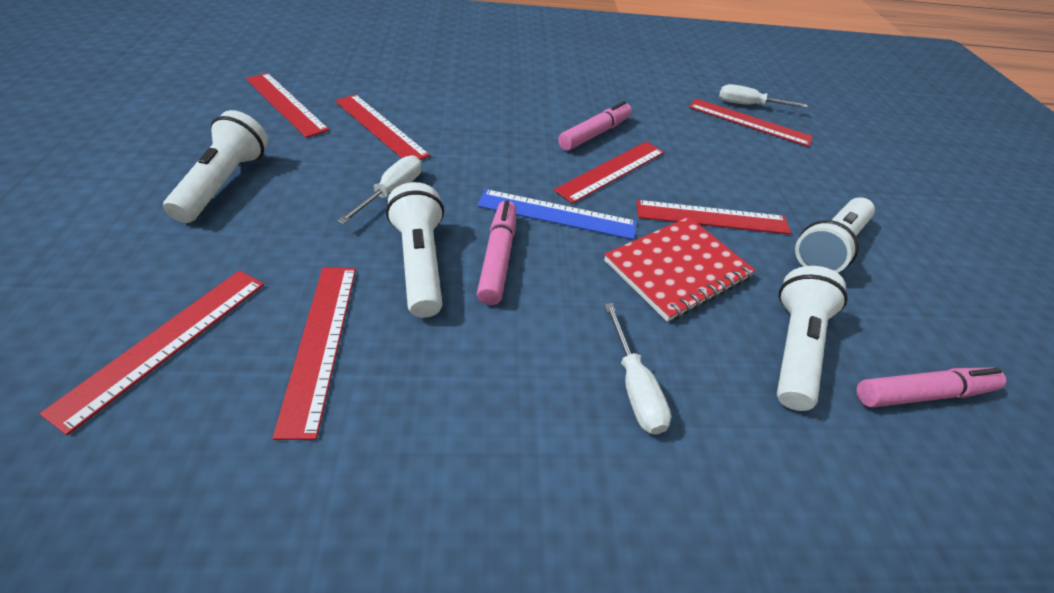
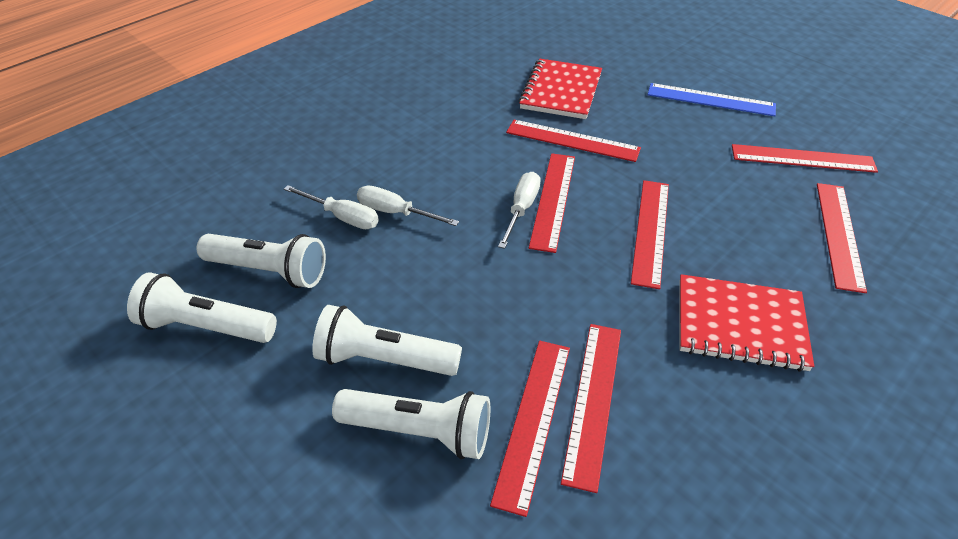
pink marker: 3 -> 0
red notebook: 1 -> 2

